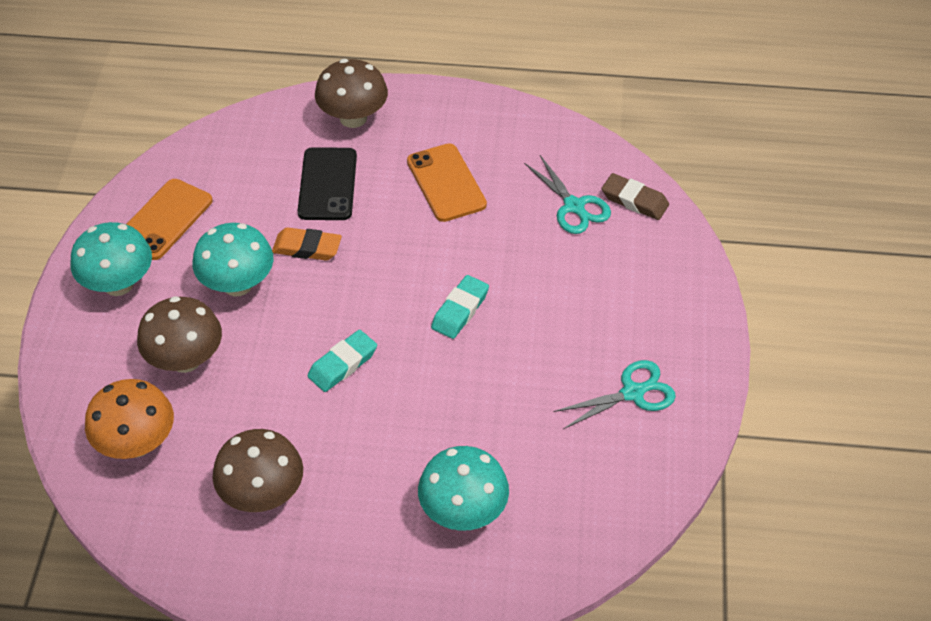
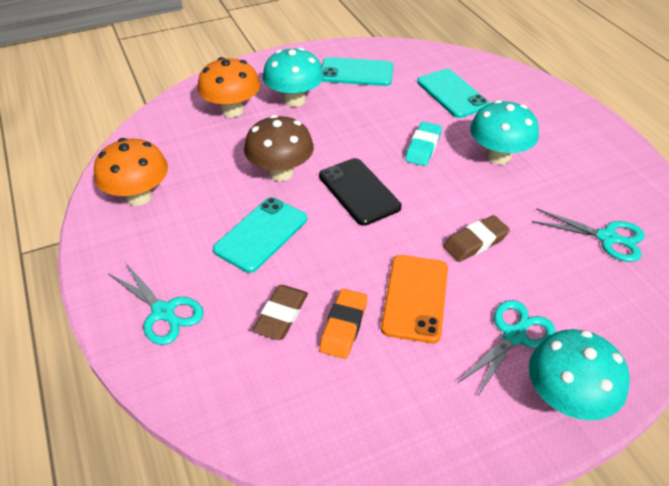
brown eraser: 1 -> 2
brown mushroom: 3 -> 1
orange mushroom: 1 -> 2
orange phone: 2 -> 1
turquoise eraser: 2 -> 1
turquoise phone: 0 -> 3
turquoise scissors: 2 -> 3

